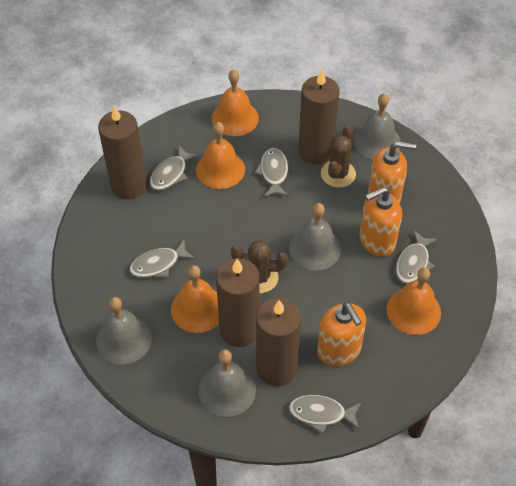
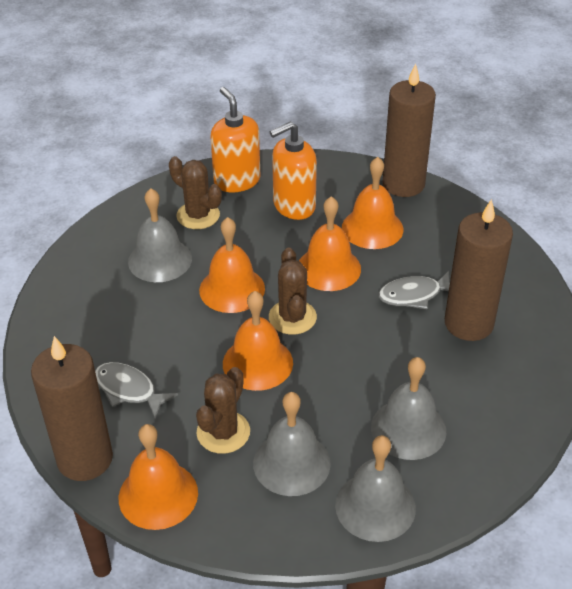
brown cactus: 2 -> 3
brown candle: 4 -> 3
grey fish: 5 -> 2
orange bell: 4 -> 5
orange soap dispenser: 3 -> 2

